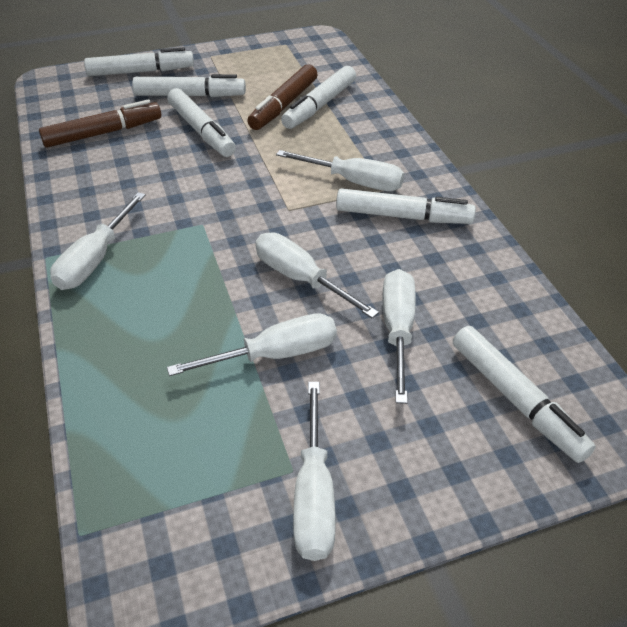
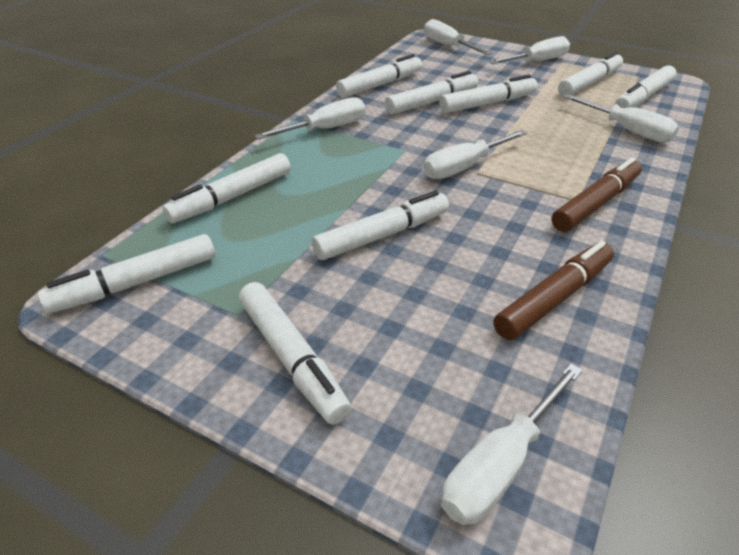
white marker: 6 -> 9

